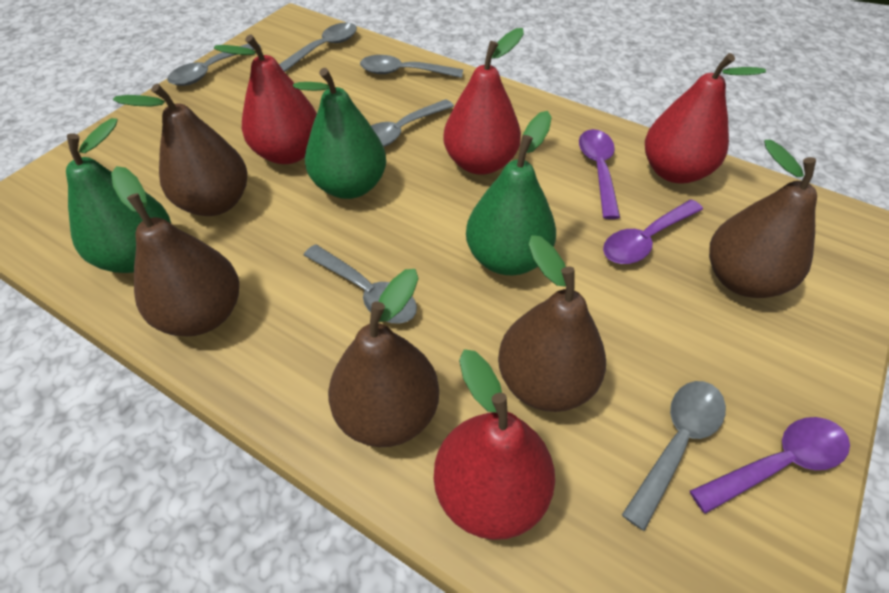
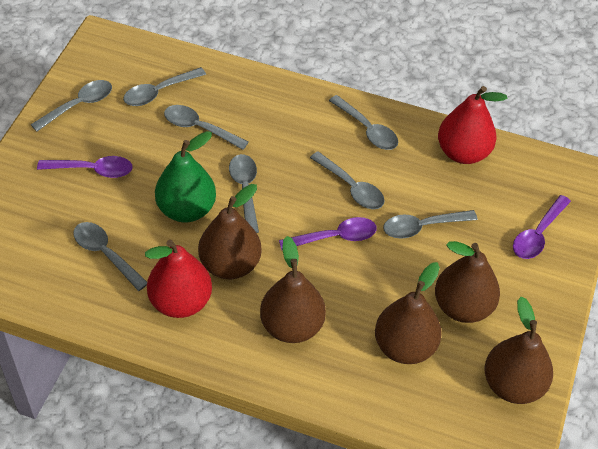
green pear: 3 -> 1
grey spoon: 6 -> 8
red pear: 4 -> 2

